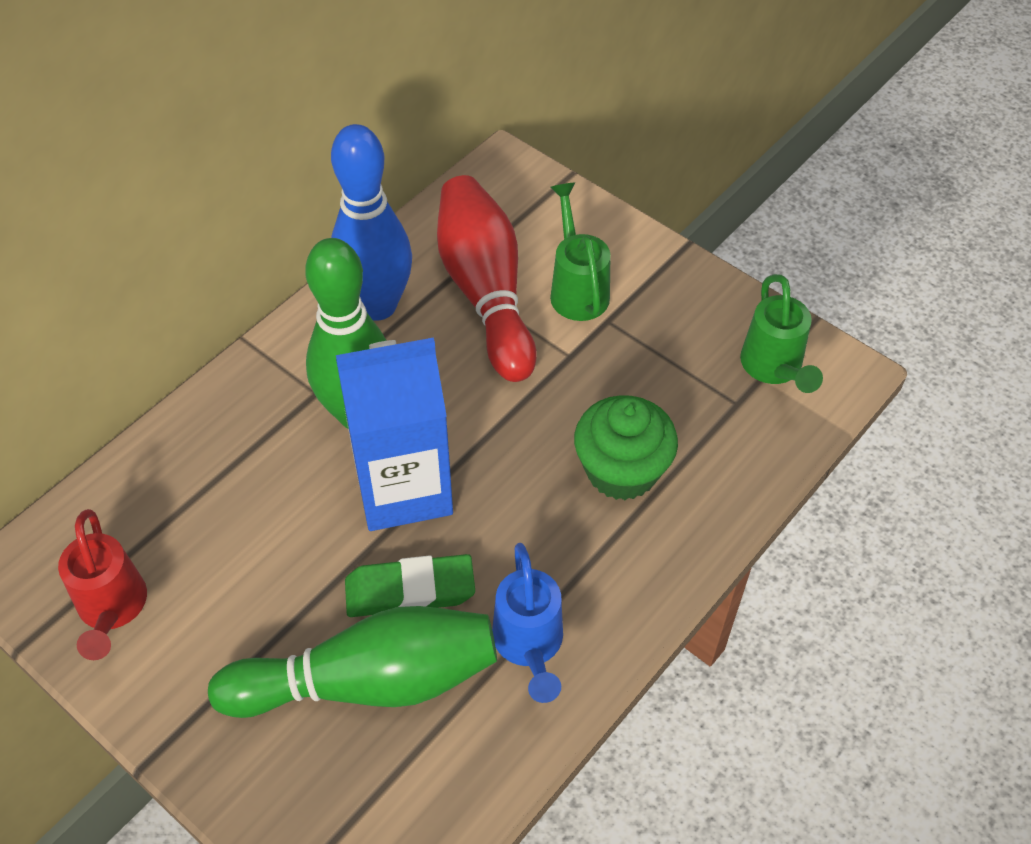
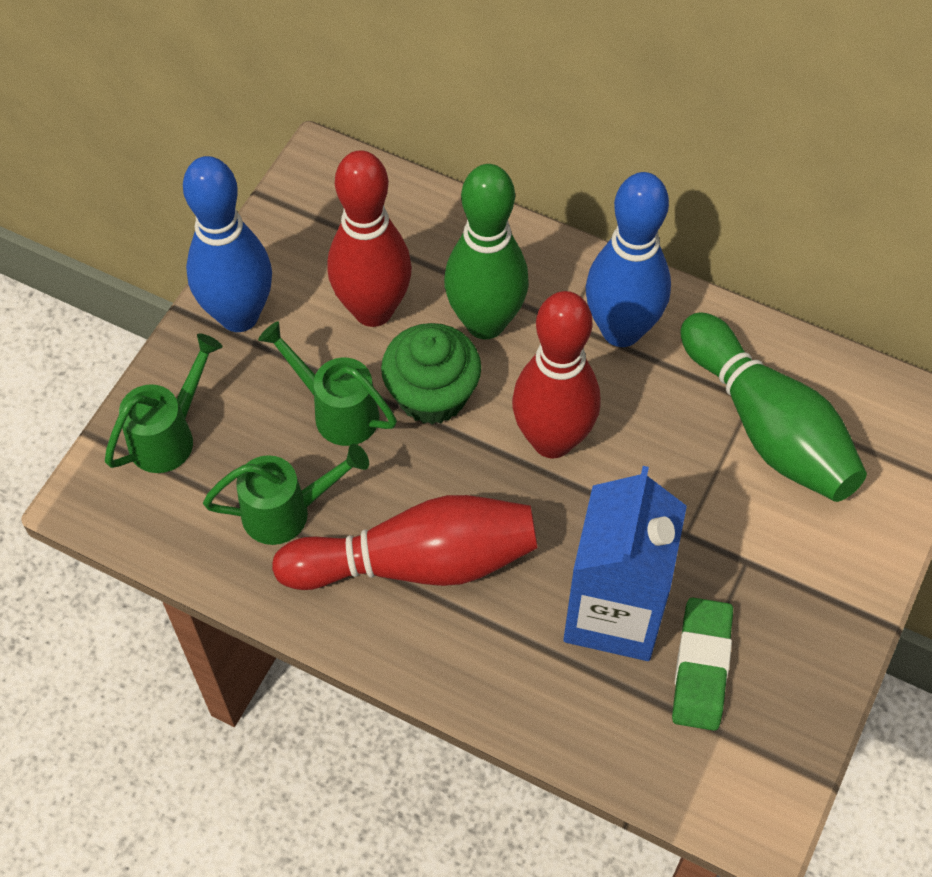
blue bowling pin: 1 -> 2
blue watering can: 1 -> 0
green watering can: 2 -> 3
red bowling pin: 1 -> 3
red watering can: 1 -> 0

